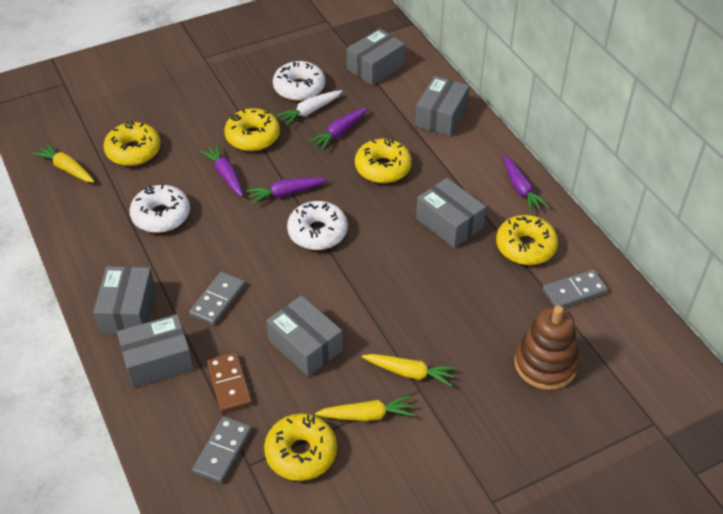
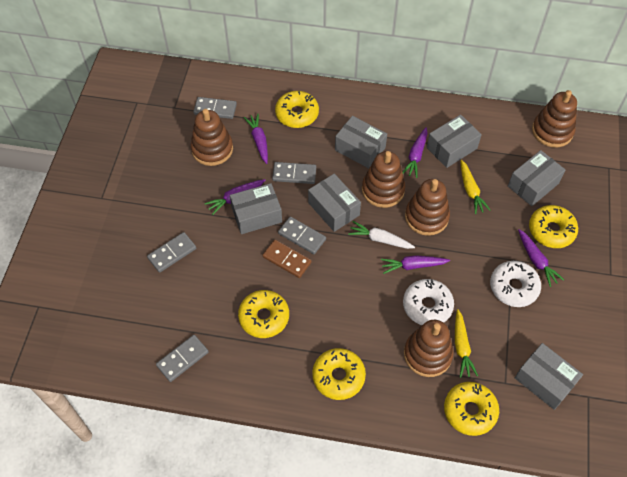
brown stacking toy: 1 -> 5
grey domino: 3 -> 5
purple carrot: 4 -> 5
white donut: 3 -> 2
yellow carrot: 3 -> 2

